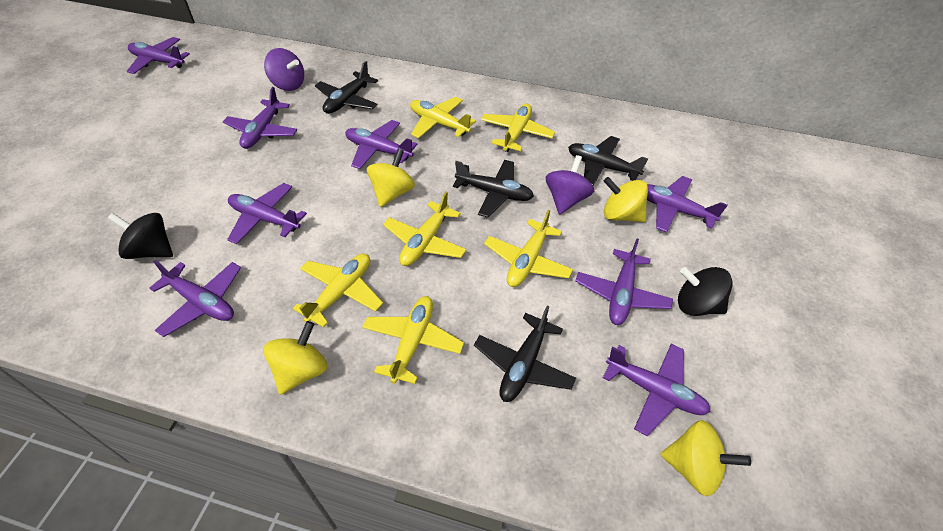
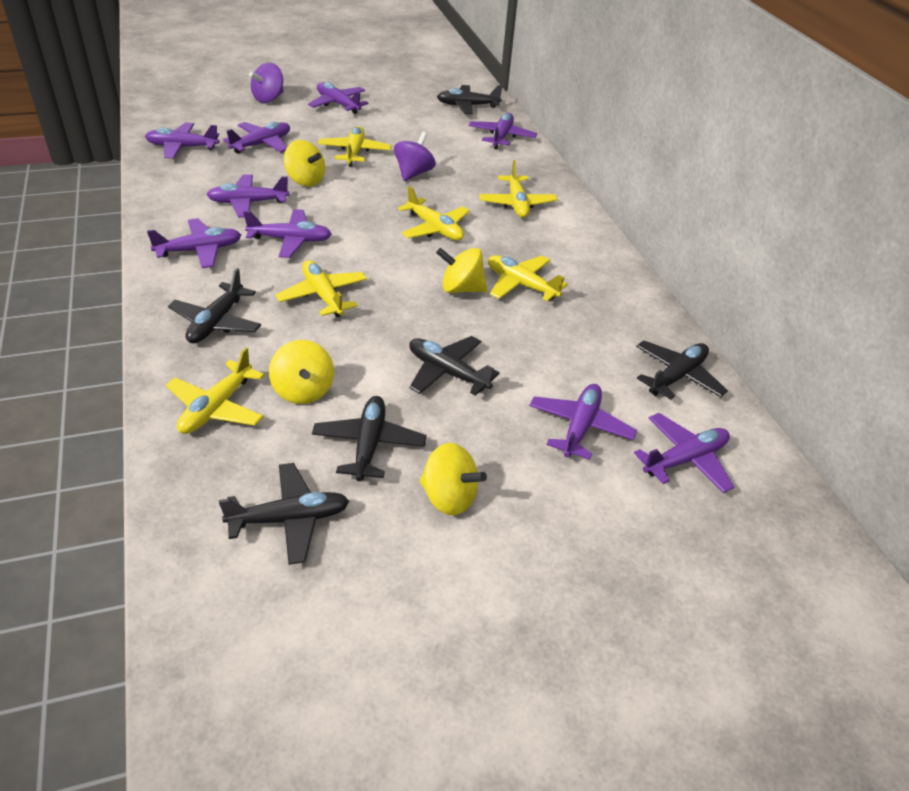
black plane: 4 -> 6
black spinning top: 2 -> 0
purple plane: 8 -> 9

